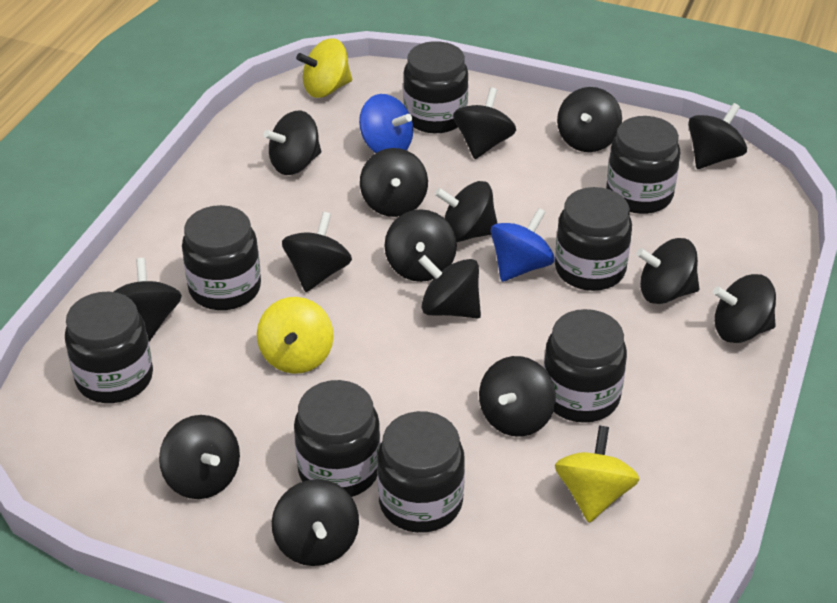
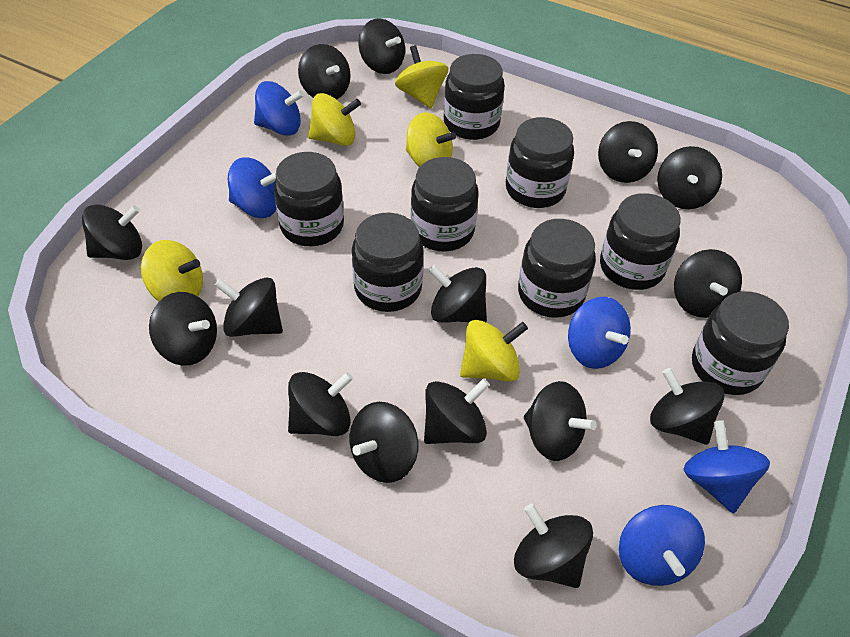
blue spinning top: 2 -> 5
yellow spinning top: 3 -> 5

